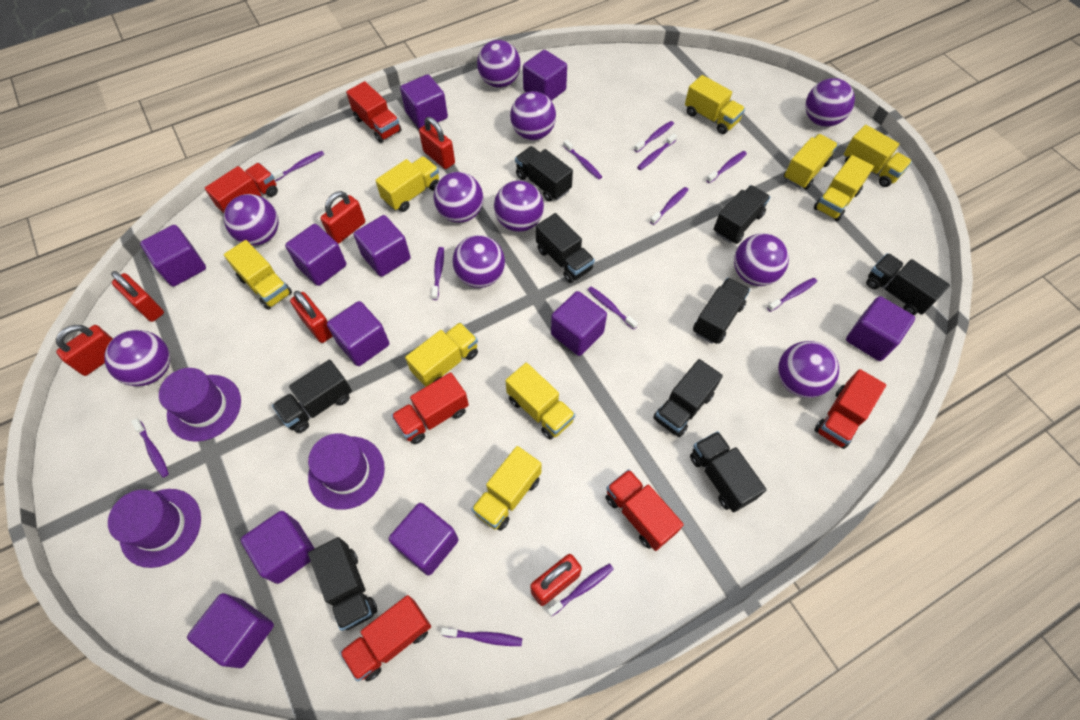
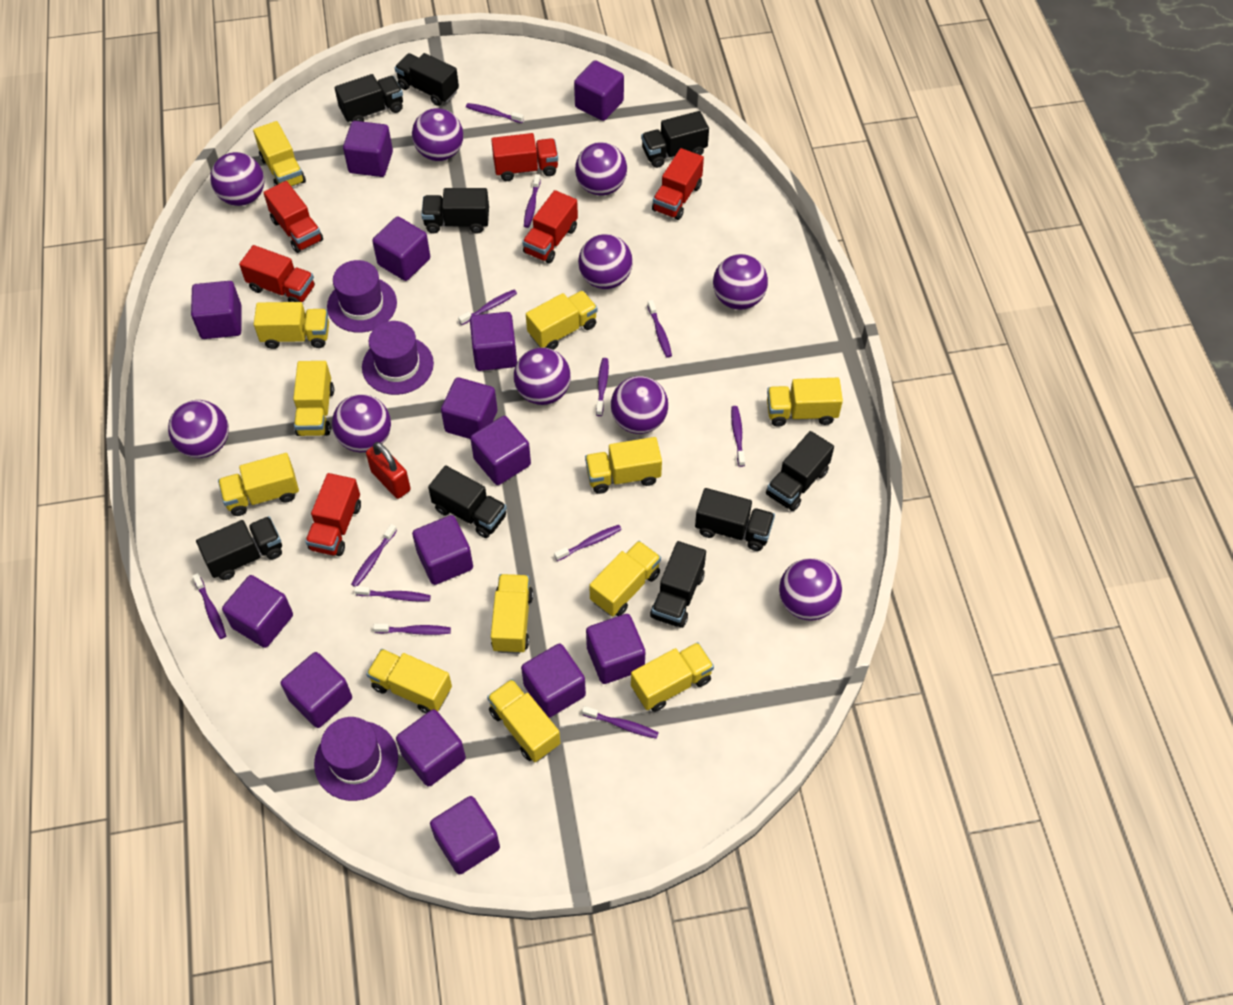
purple cube: 11 -> 14
red padlock: 6 -> 1
yellow truck: 9 -> 12

